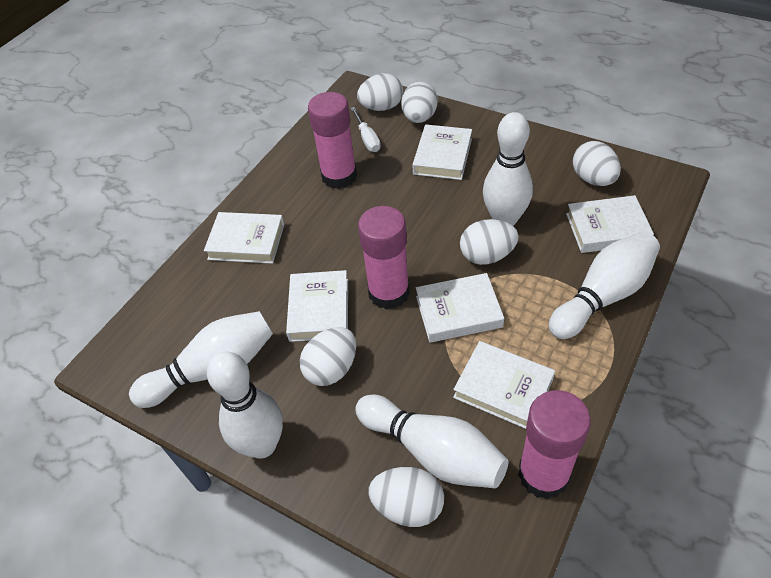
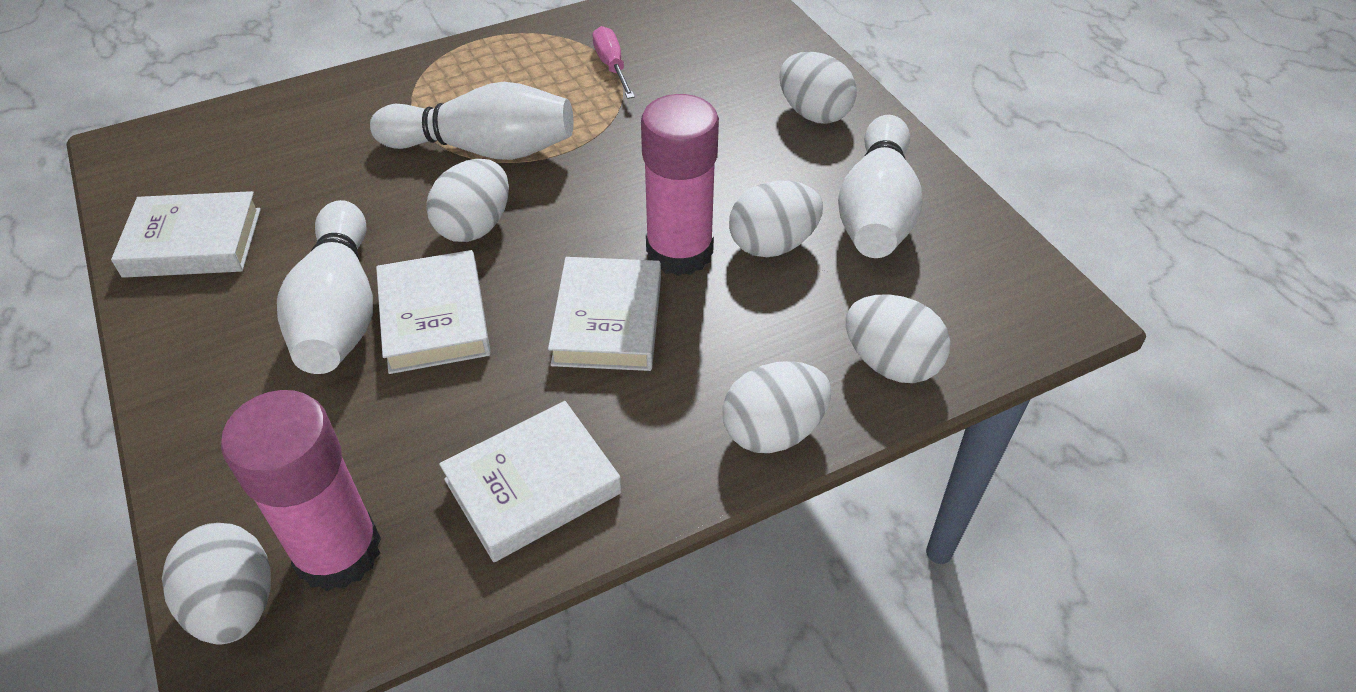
pink glue stick: 3 -> 2
pink screwdriver: 0 -> 1
white book: 6 -> 4
white bowling pin: 5 -> 3
white screwdriver: 1 -> 0

